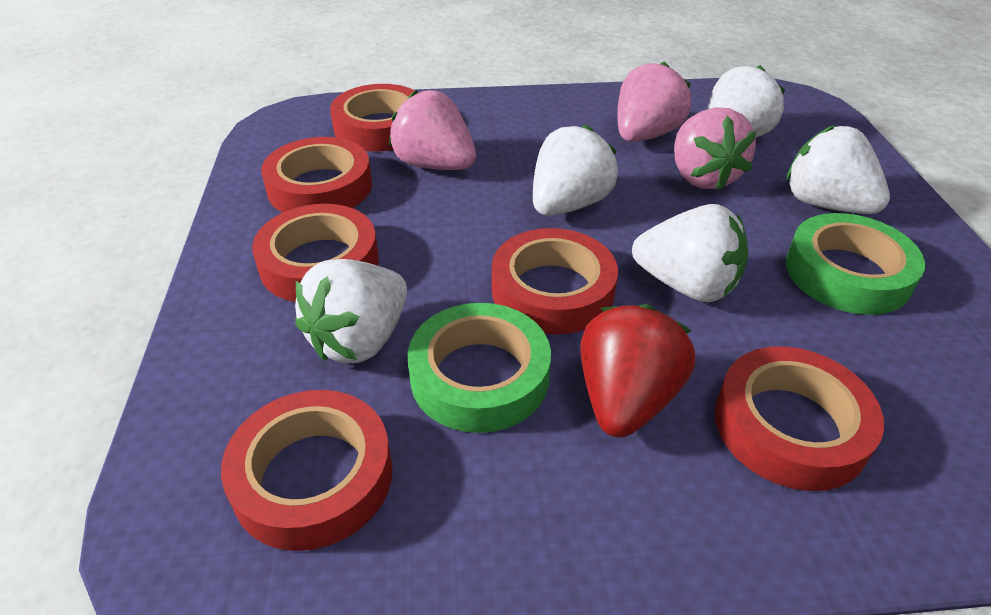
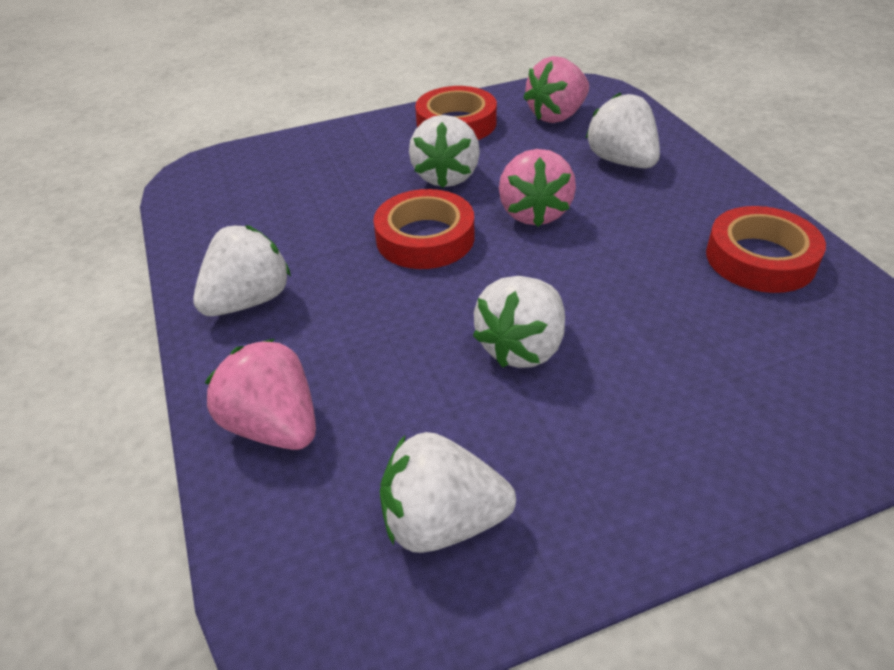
green tape: 2 -> 0
red strawberry: 1 -> 0
red tape: 6 -> 3

